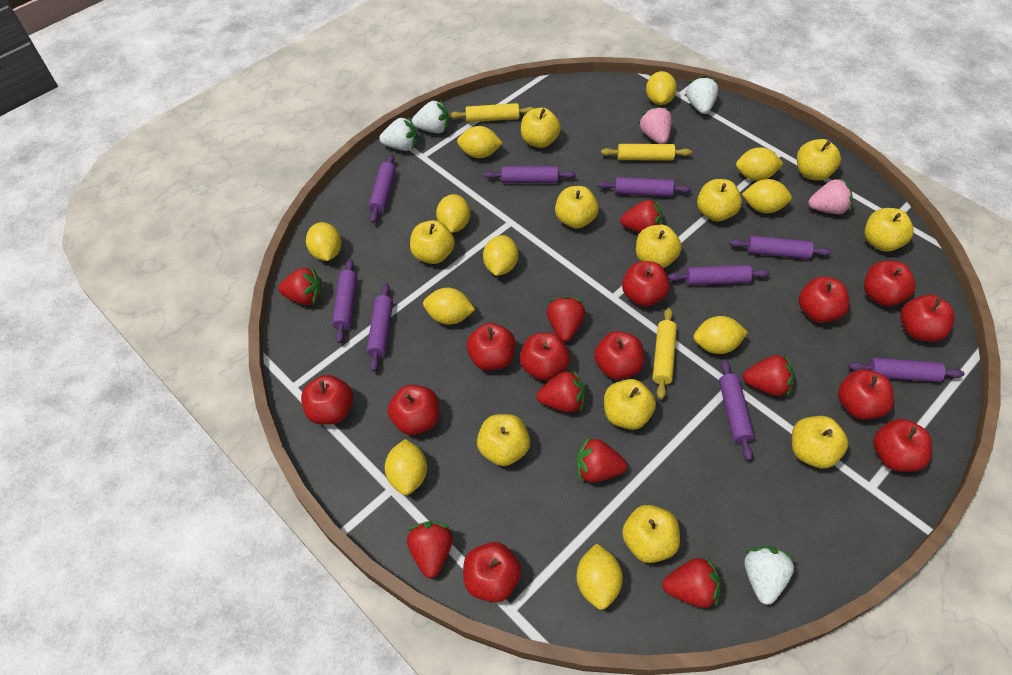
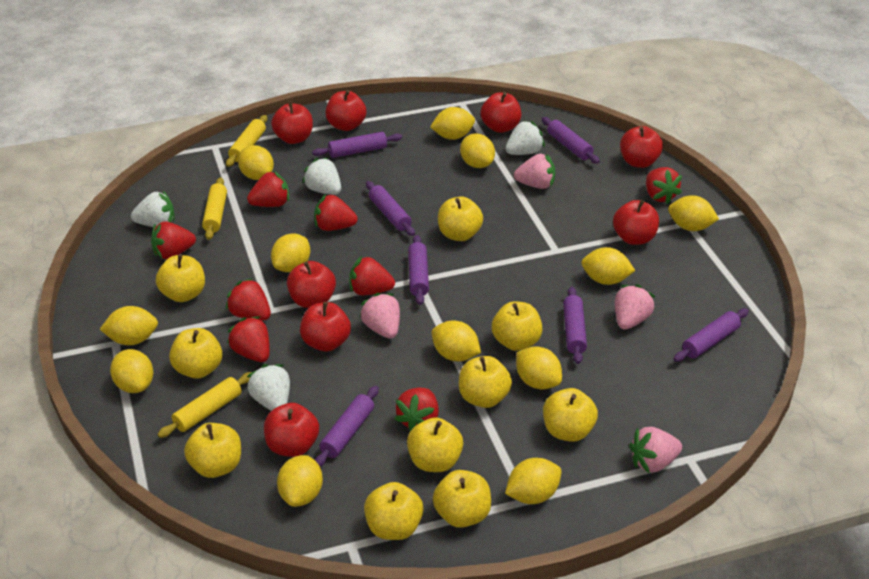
pink strawberry: 2 -> 4
purple rolling pin: 9 -> 7
red apple: 12 -> 8
yellow apple: 11 -> 10
yellow lemon: 11 -> 12

